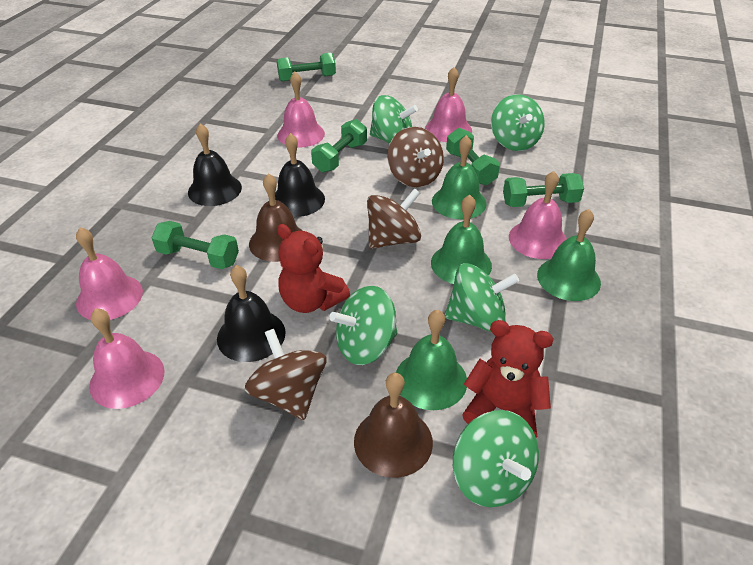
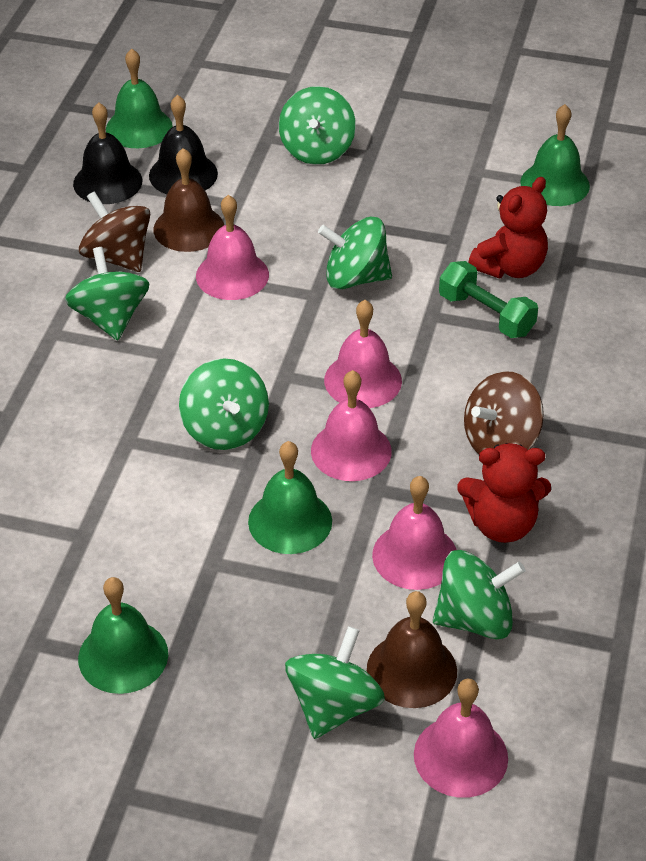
black bell: 3 -> 2
brown spinning top: 3 -> 2
green dumbbell: 5 -> 1
green spinning top: 5 -> 6

